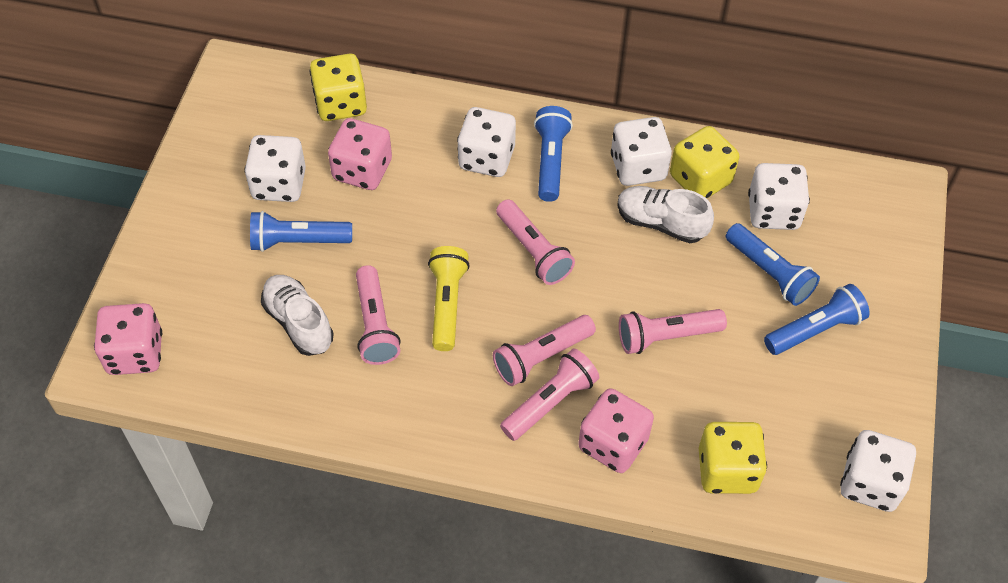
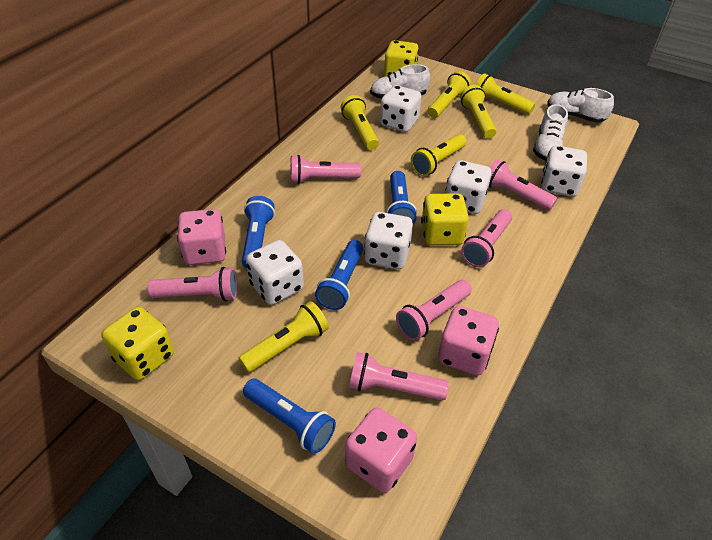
pink flashlight: 5 -> 6
white shoe: 2 -> 3
yellow flashlight: 1 -> 6

